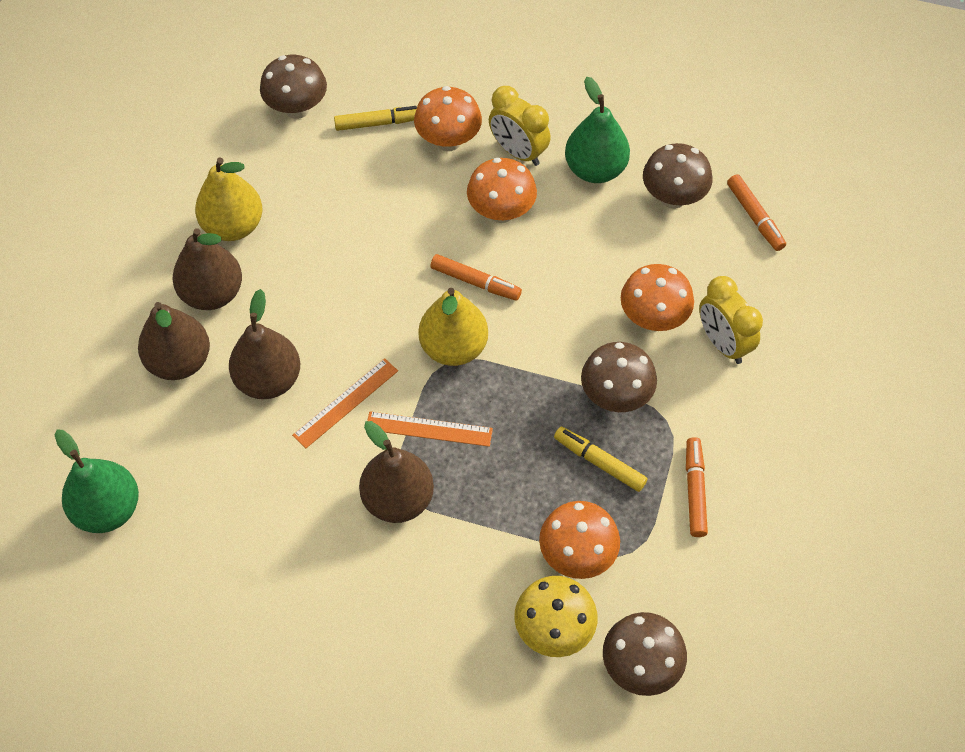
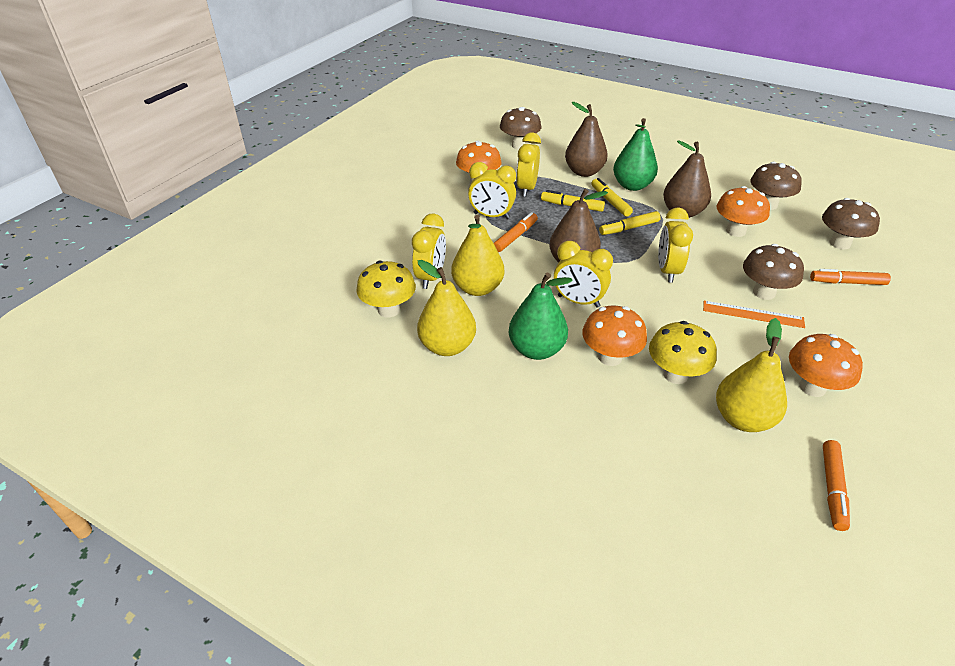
brown pear: 4 -> 3
orange ruler: 2 -> 1
yellow clock: 2 -> 5
yellow marker: 2 -> 3
yellow mushroom: 1 -> 2
yellow pear: 2 -> 3

